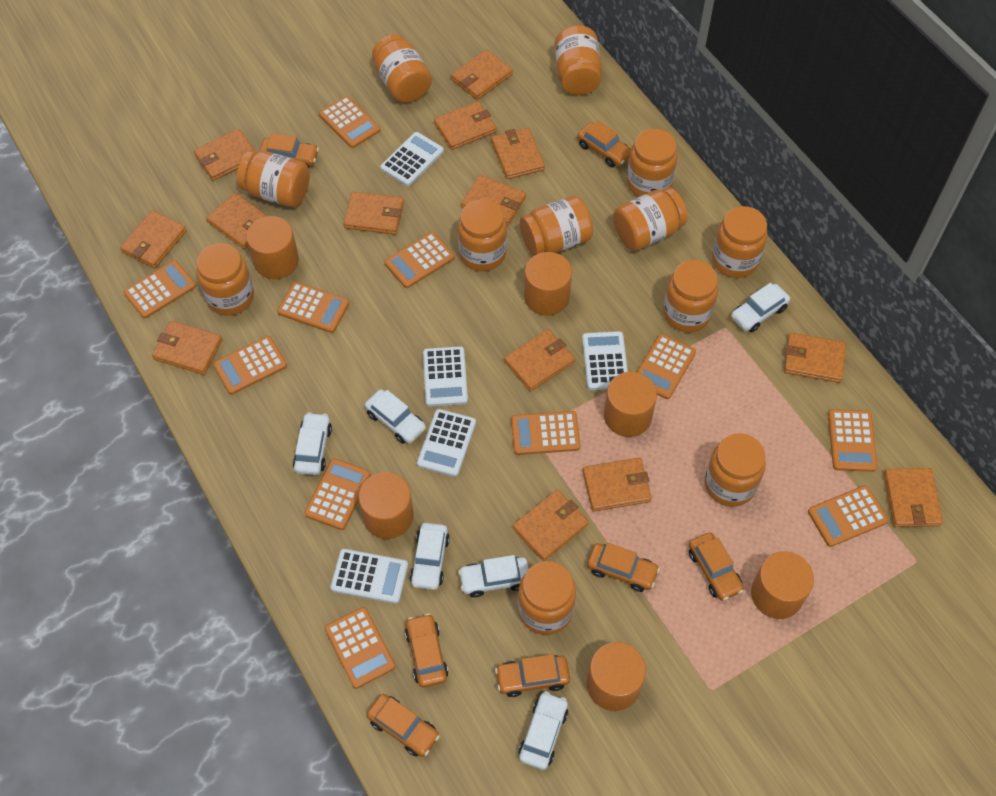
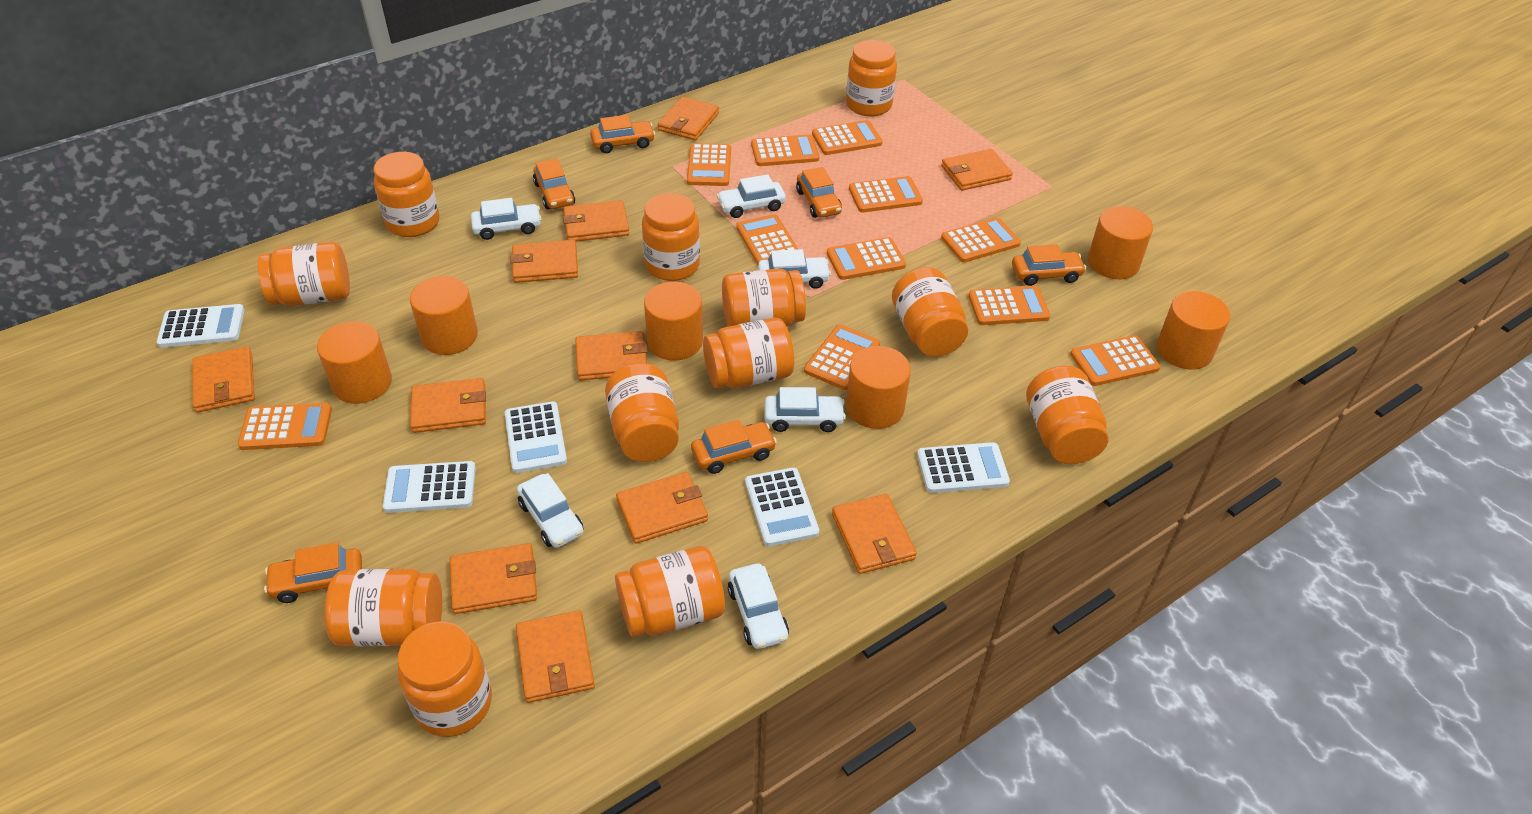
orange car: 7 -> 6
orange wallet: 14 -> 11

